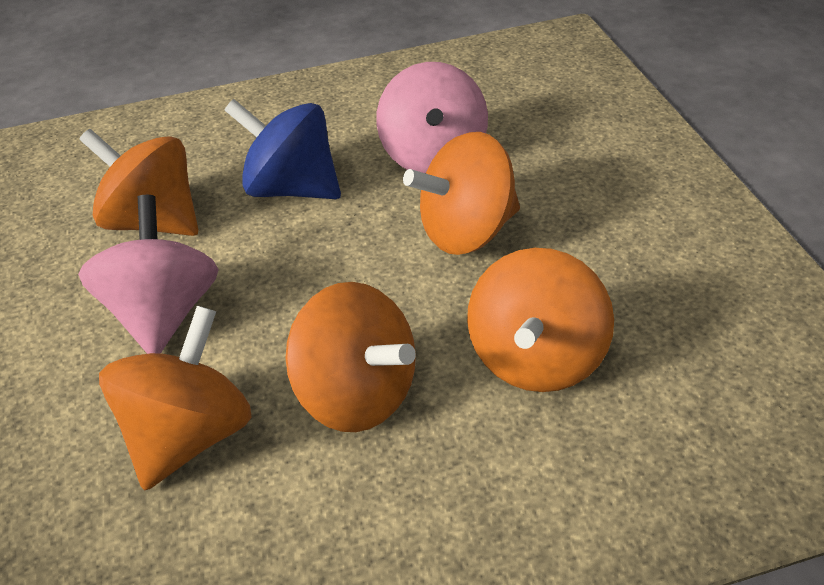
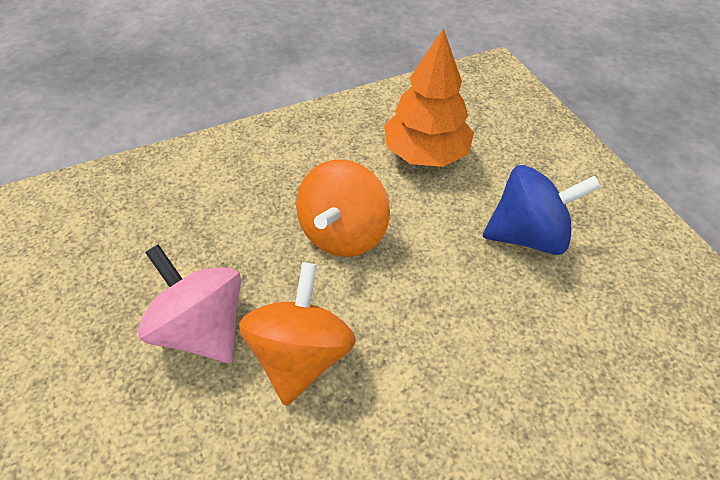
orange spinning top: 5 -> 2
orange tree: 0 -> 1
pink spinning top: 2 -> 1

